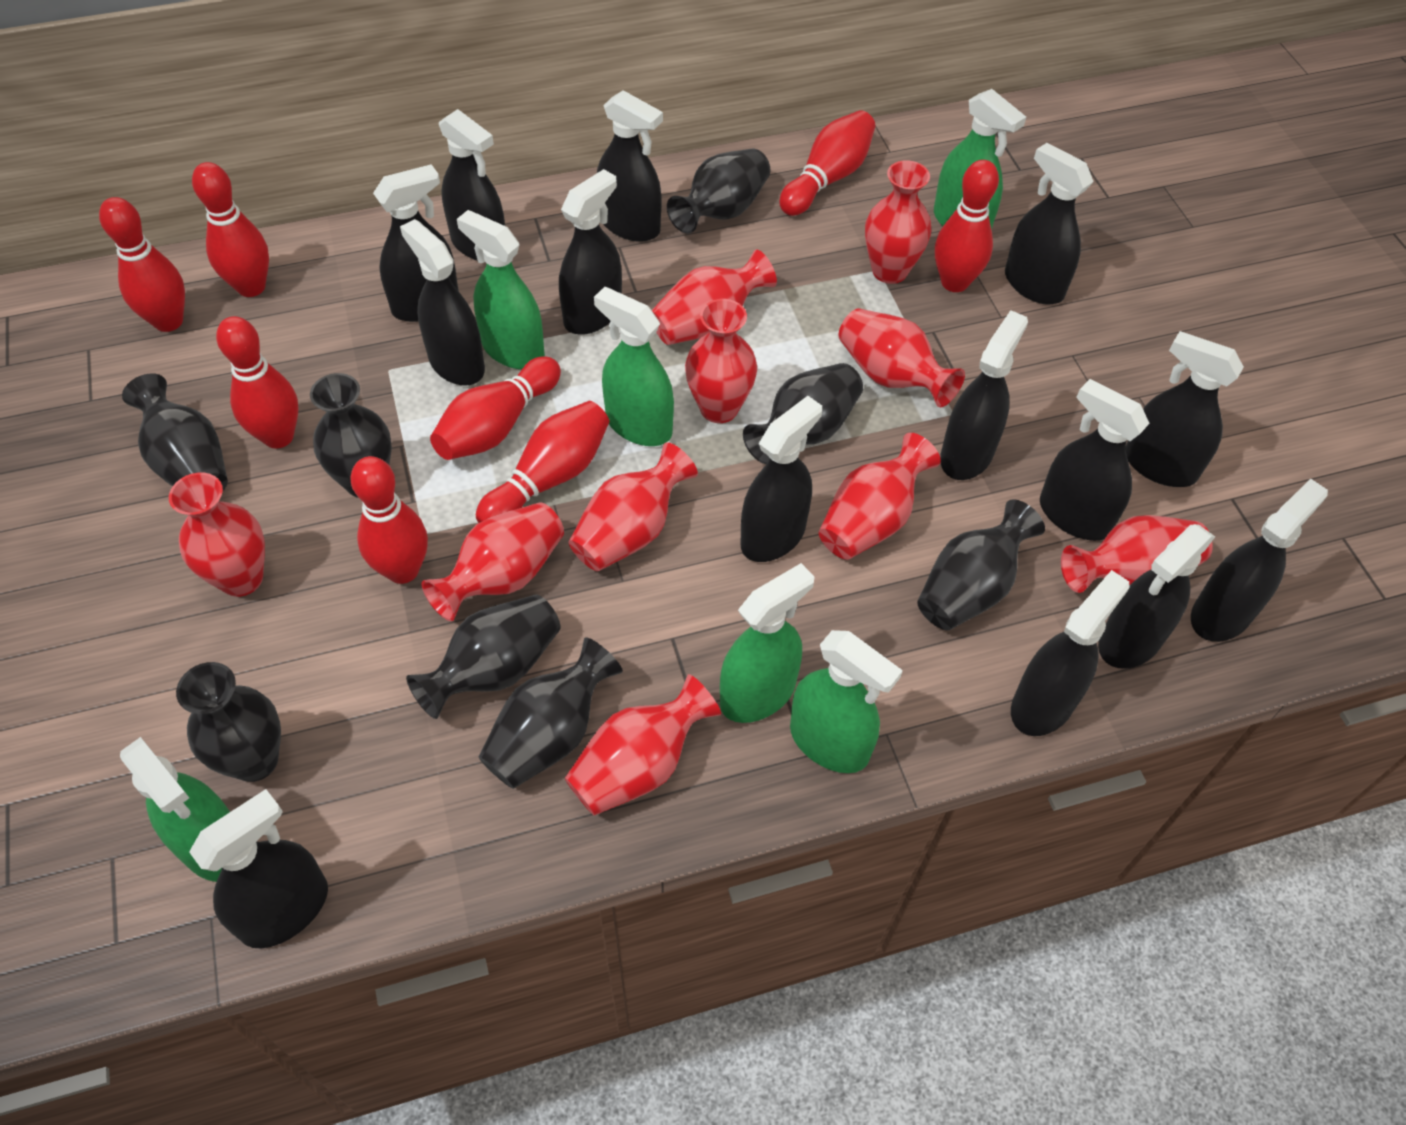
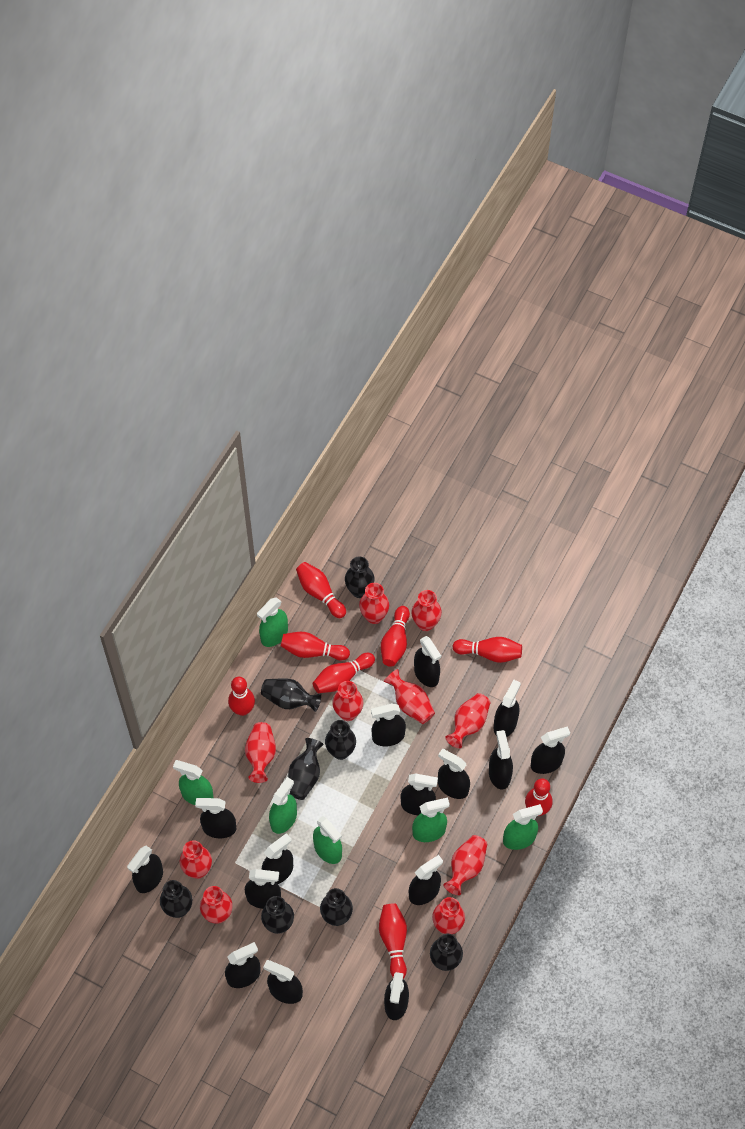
black spray bottle: 14 -> 15

